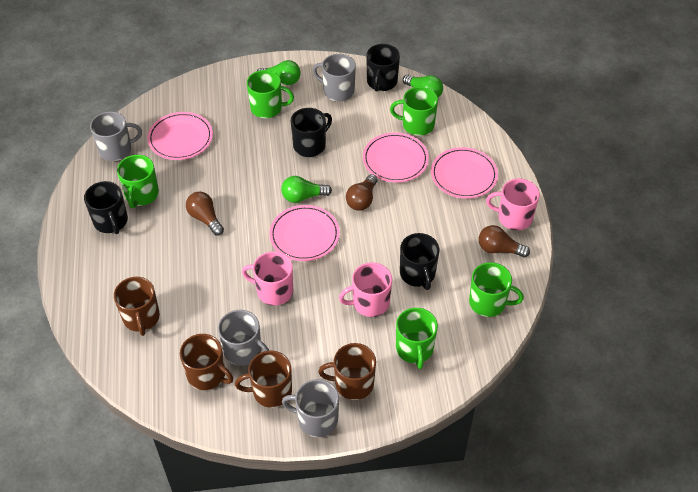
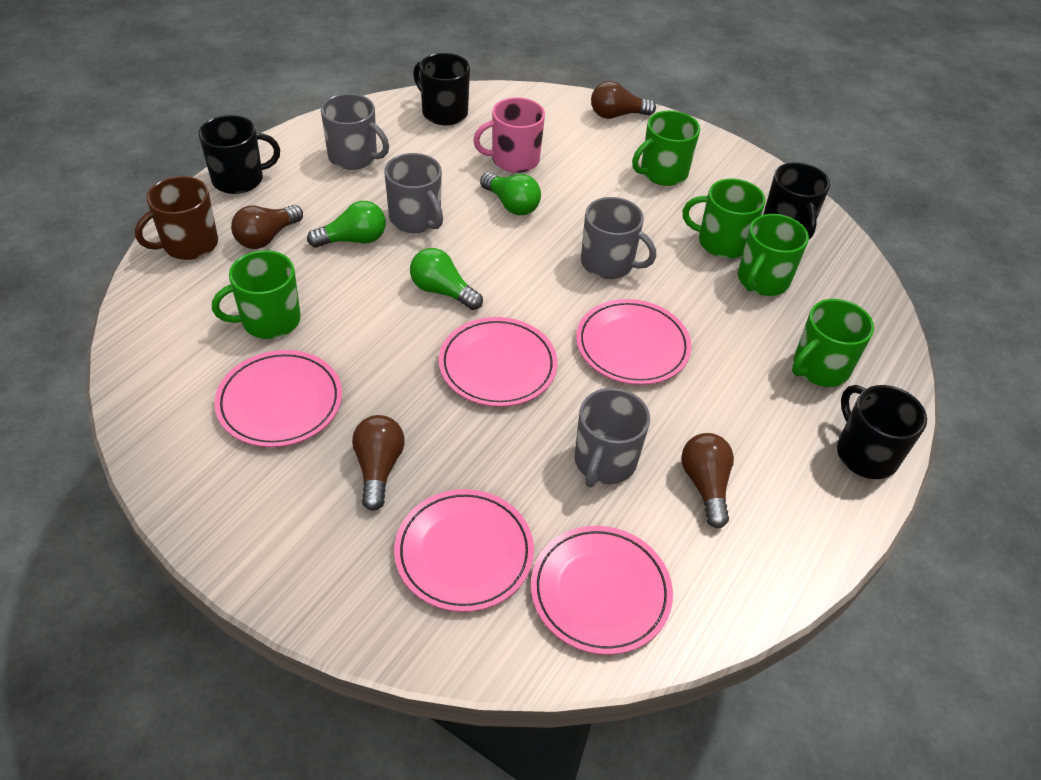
brown light bulb: 3 -> 4
brown mug: 4 -> 1
pink mug: 3 -> 1
pink plate: 4 -> 5

